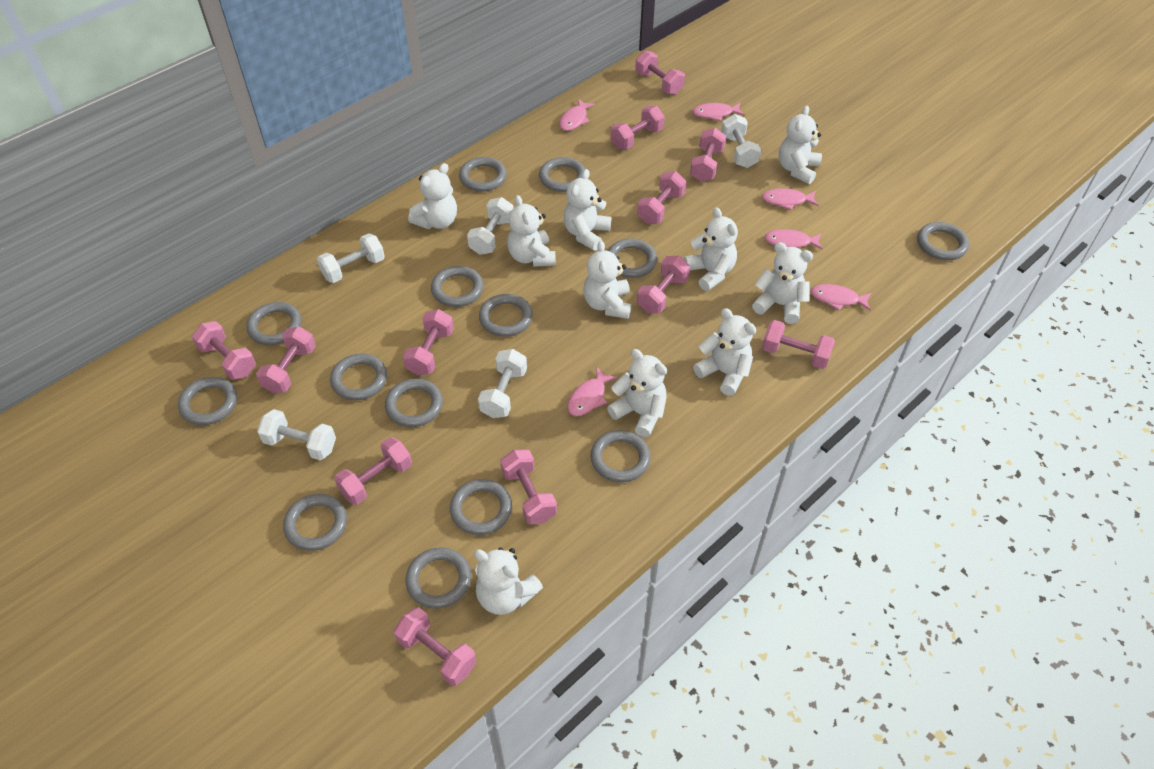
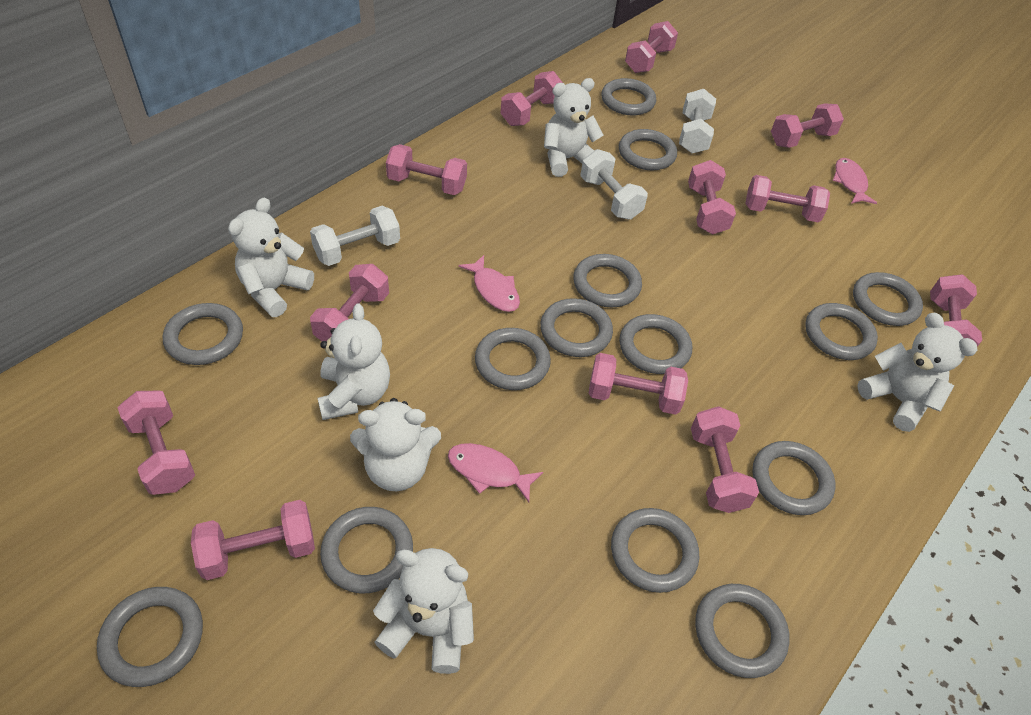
pink fish: 6 -> 3
white dumbbell: 5 -> 3
white teddy bear: 10 -> 6

